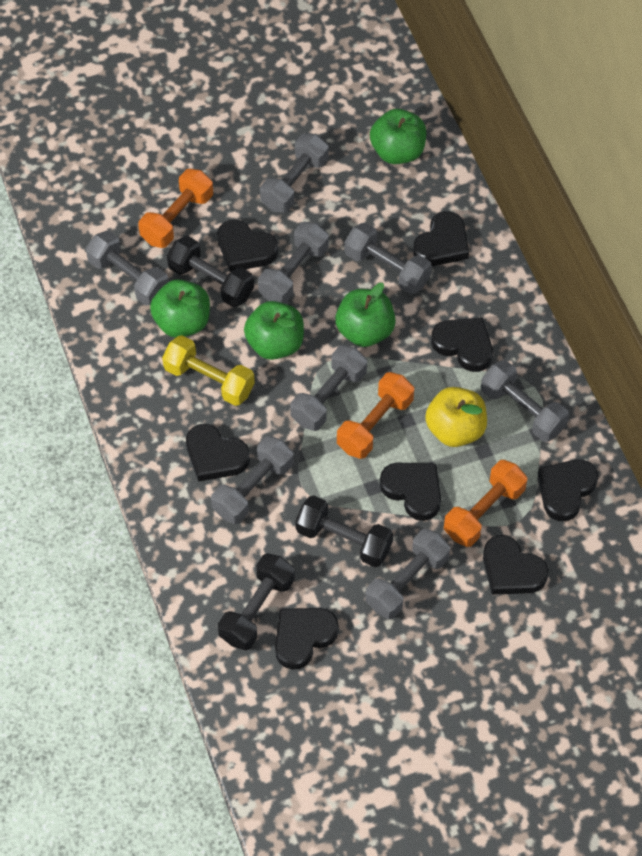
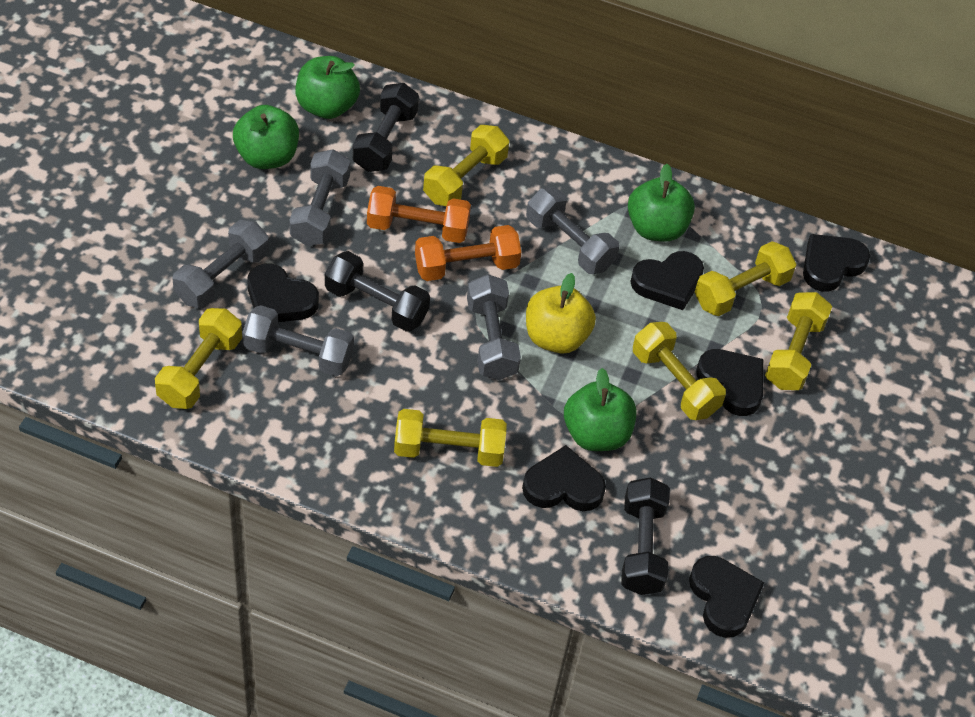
black heart: 8 -> 6
grey dumbbell: 8 -> 5
orange dumbbell: 3 -> 2
yellow dumbbell: 1 -> 6

